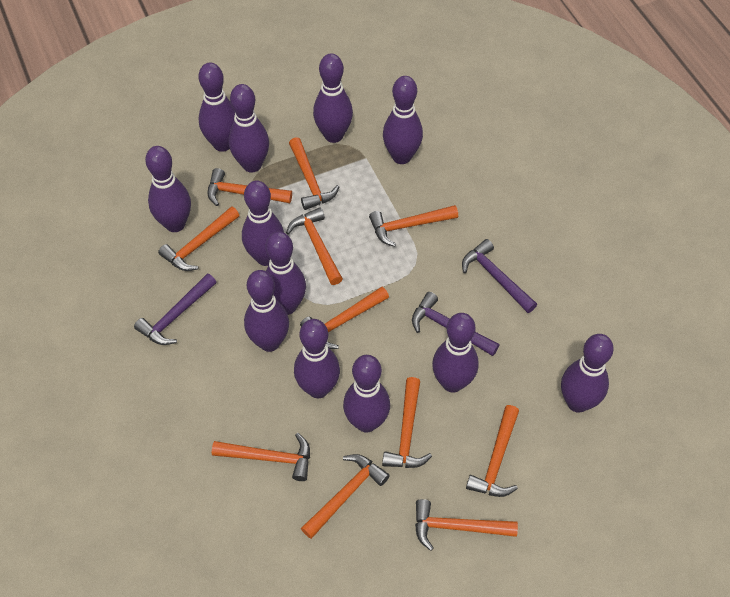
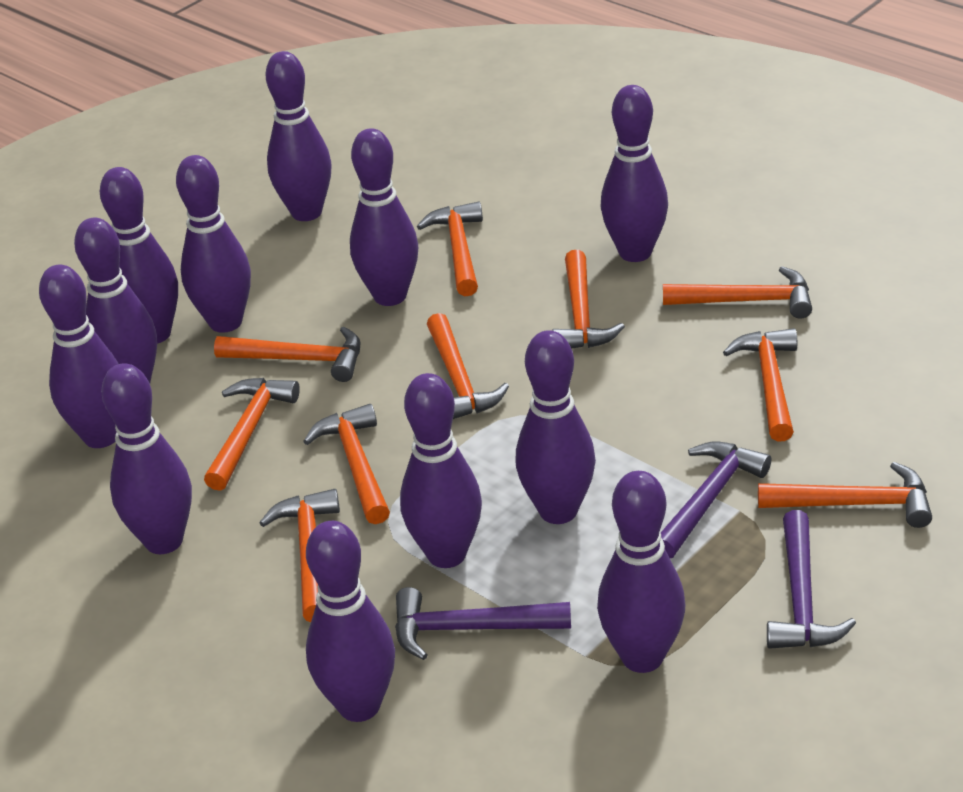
orange hammer: 11 -> 10

